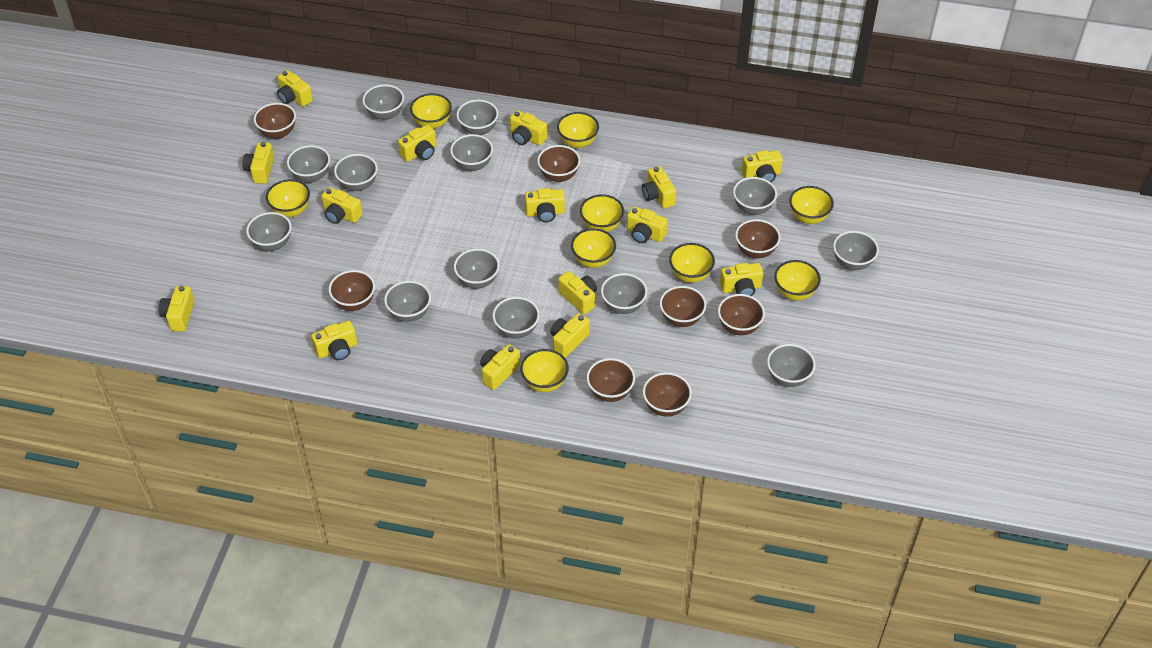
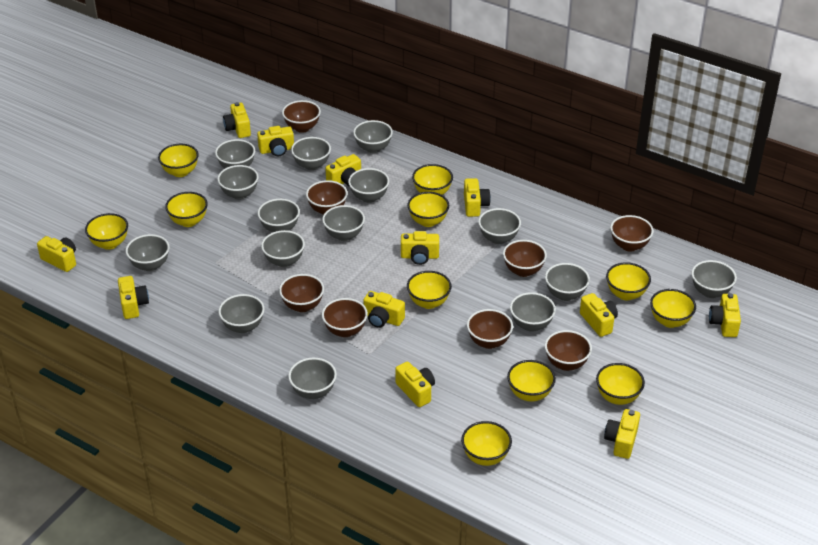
grey bowl: 13 -> 15
yellow bowl: 9 -> 11
yellow camera: 15 -> 12

